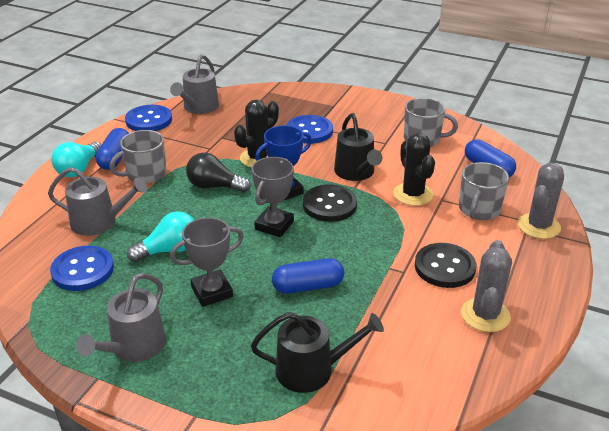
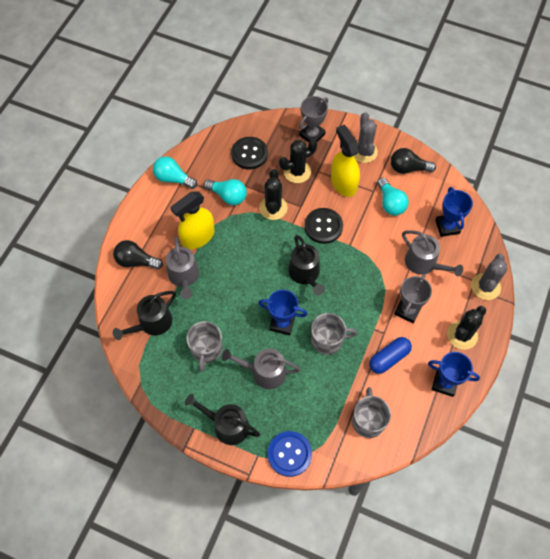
black cactus: 2 -> 3
black light bulb: 1 -> 2
black watering can: 2 -> 3
blue button: 3 -> 1
blue capsule: 3 -> 1
blue trophy: 1 -> 3
turquoise light bulb: 2 -> 3
yellow spray bottle: 0 -> 2

